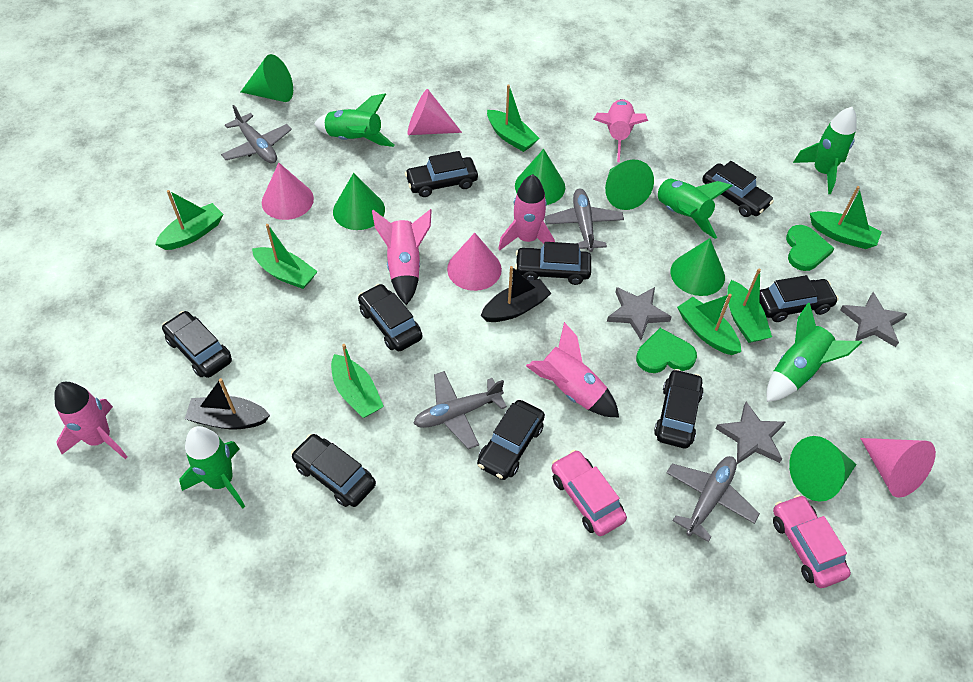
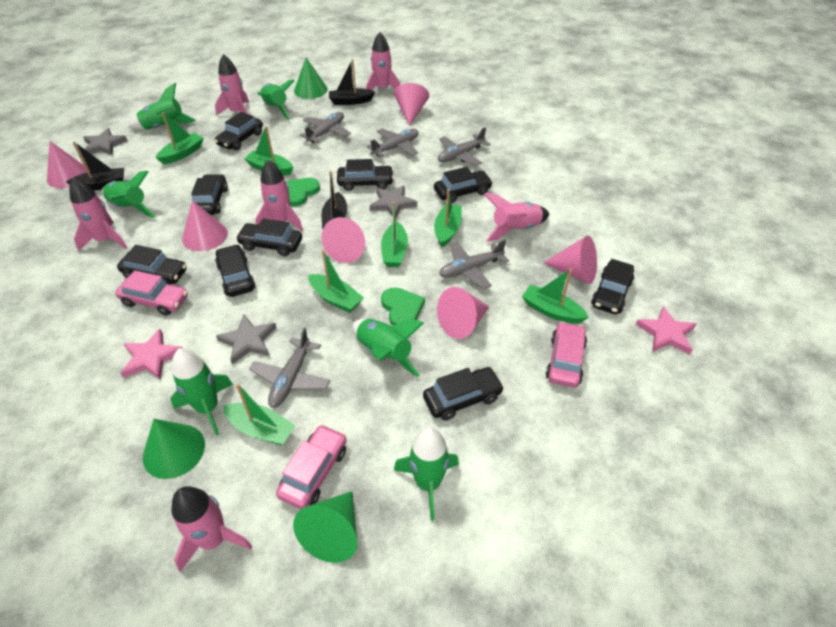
black boat: 2 -> 3
green cone: 6 -> 3
green rocket: 5 -> 6
grey plane: 4 -> 5
pink car: 2 -> 3
pink cone: 4 -> 6
pink rocket: 5 -> 6
pink star: 0 -> 2

